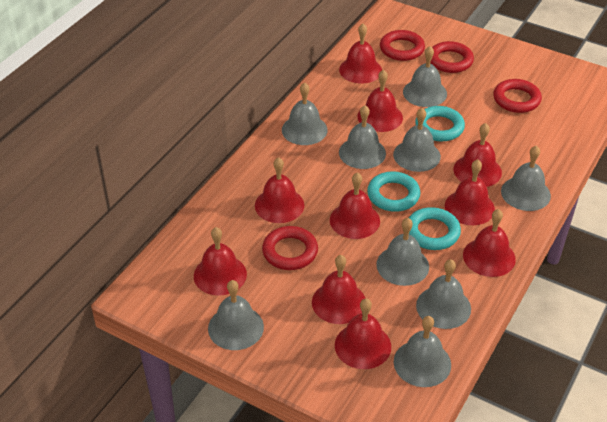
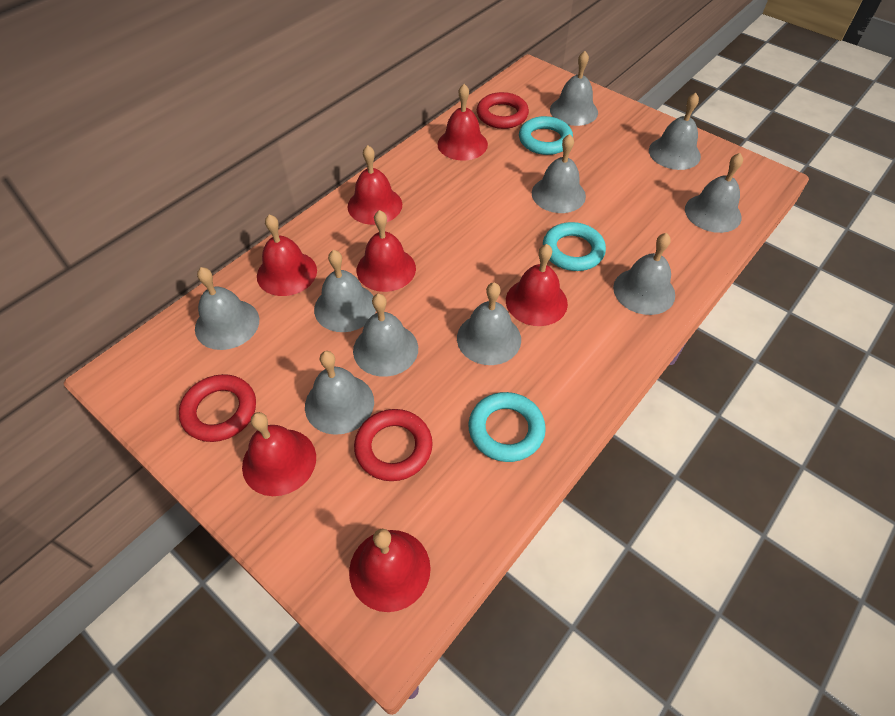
grey bell: 9 -> 10
red bell: 10 -> 7
red ring: 4 -> 3

